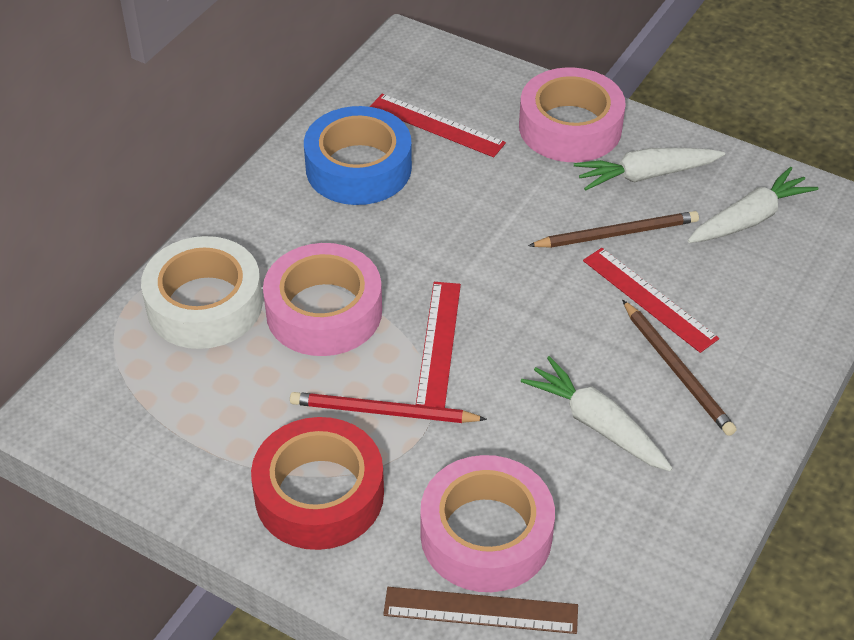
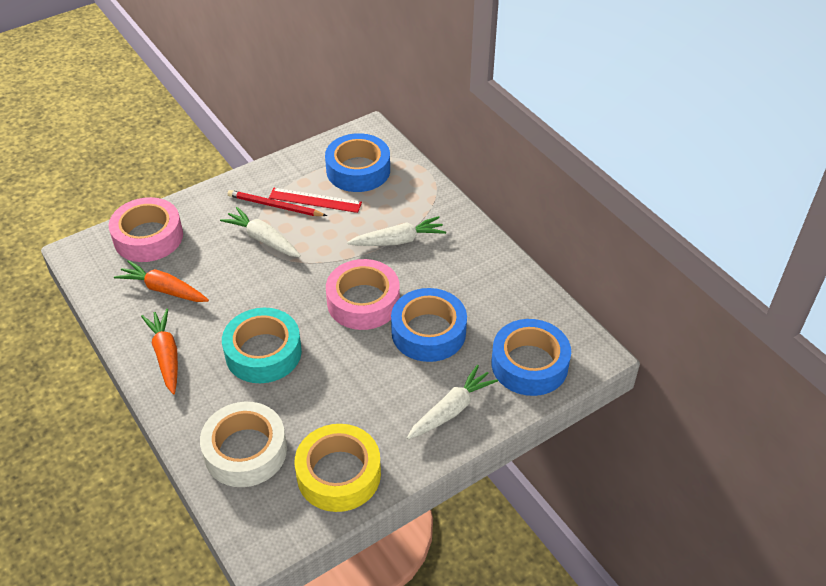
blue tape: 1 -> 3
brown pencil: 2 -> 0
brown ruler: 1 -> 0
orange carrot: 0 -> 2
pink tape: 3 -> 2
red ruler: 3 -> 1
red tape: 1 -> 0
turquoise tape: 0 -> 1
yellow tape: 0 -> 1

